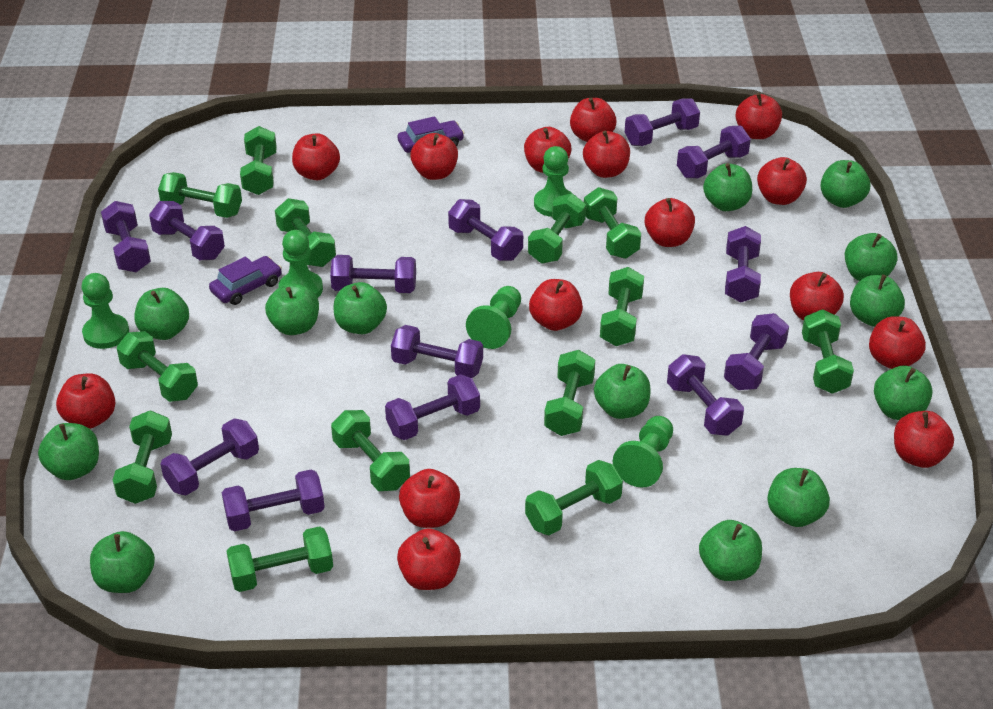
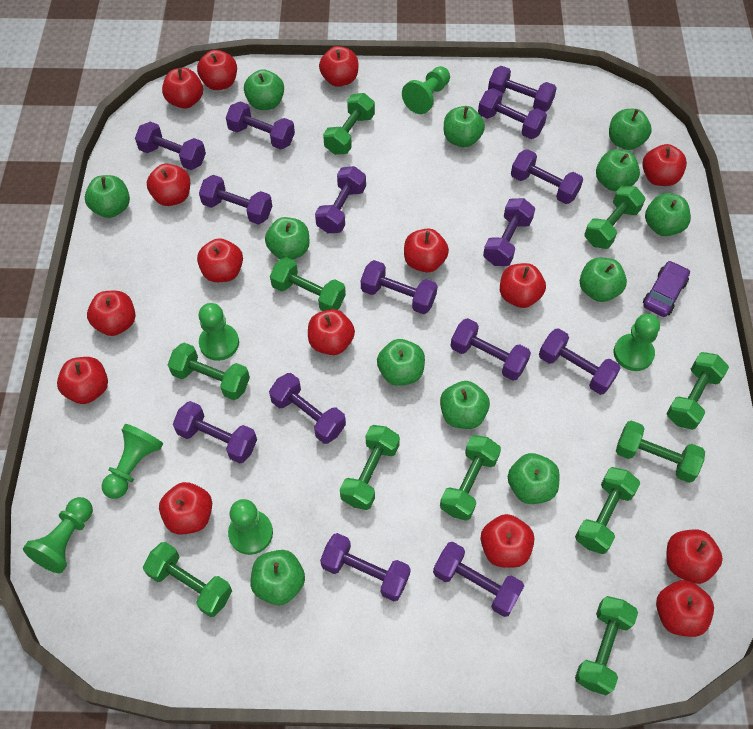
green apple: 13 -> 12
green dumbbell: 13 -> 11
green pawn: 5 -> 6
purple car: 2 -> 1
purple dumbbell: 13 -> 15

